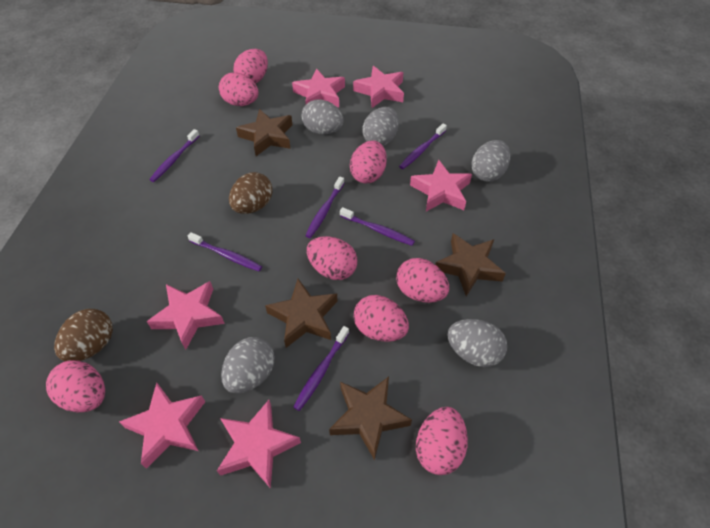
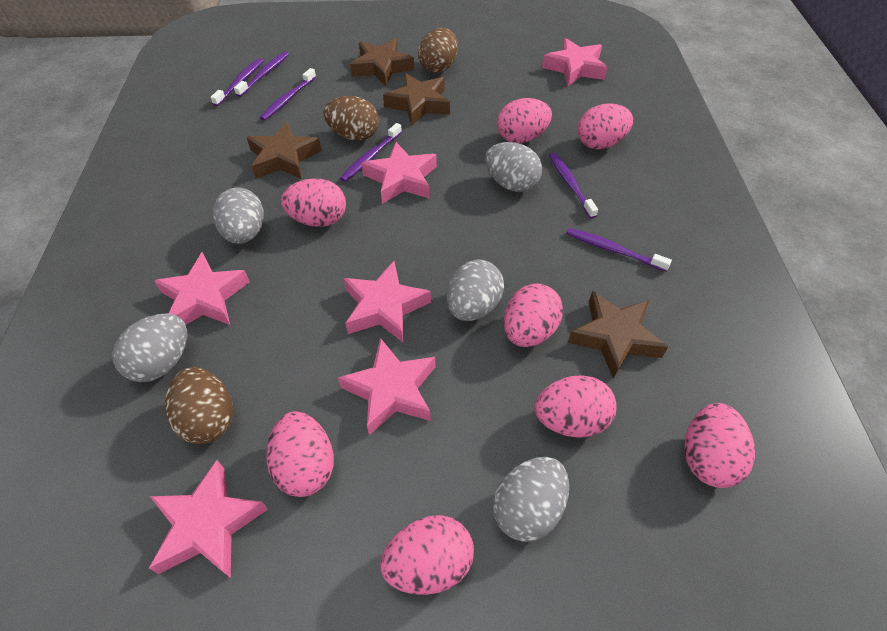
brown egg: 2 -> 3

